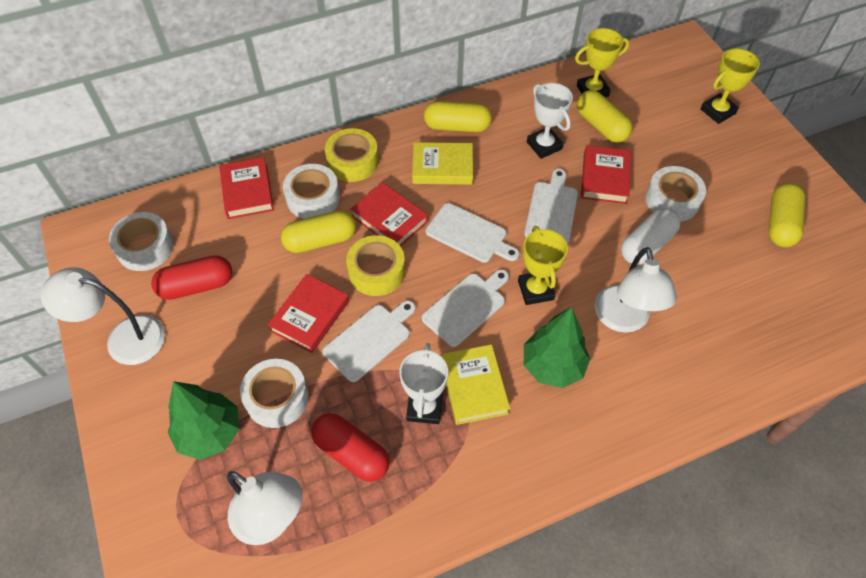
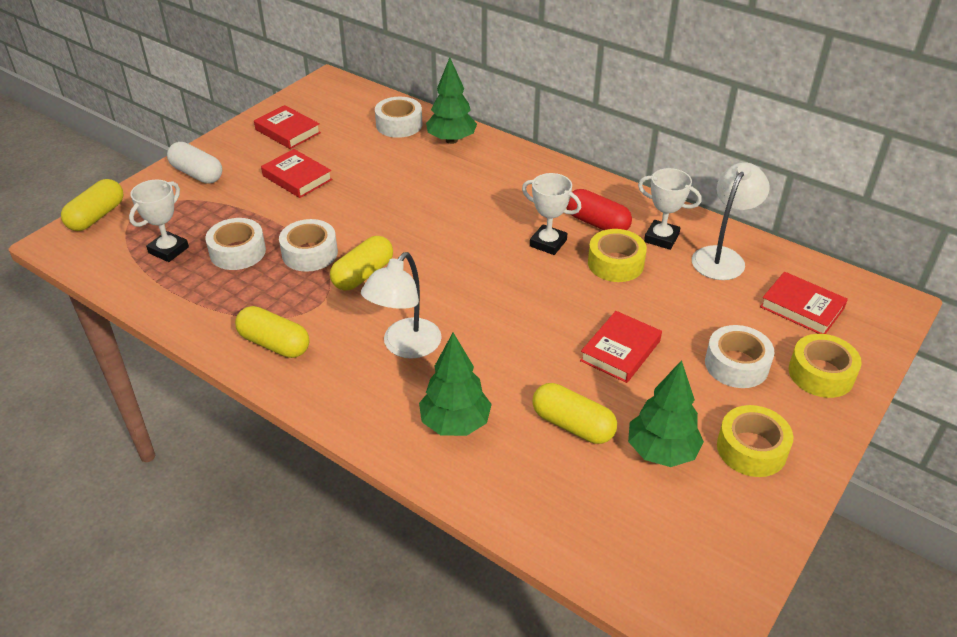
green tree: 2 -> 3
red capsule: 2 -> 1
white cutting board: 4 -> 0
white lamp: 3 -> 2
white trophy: 2 -> 3
yellow book: 2 -> 0
yellow tape: 2 -> 3
yellow trophy: 3 -> 0

